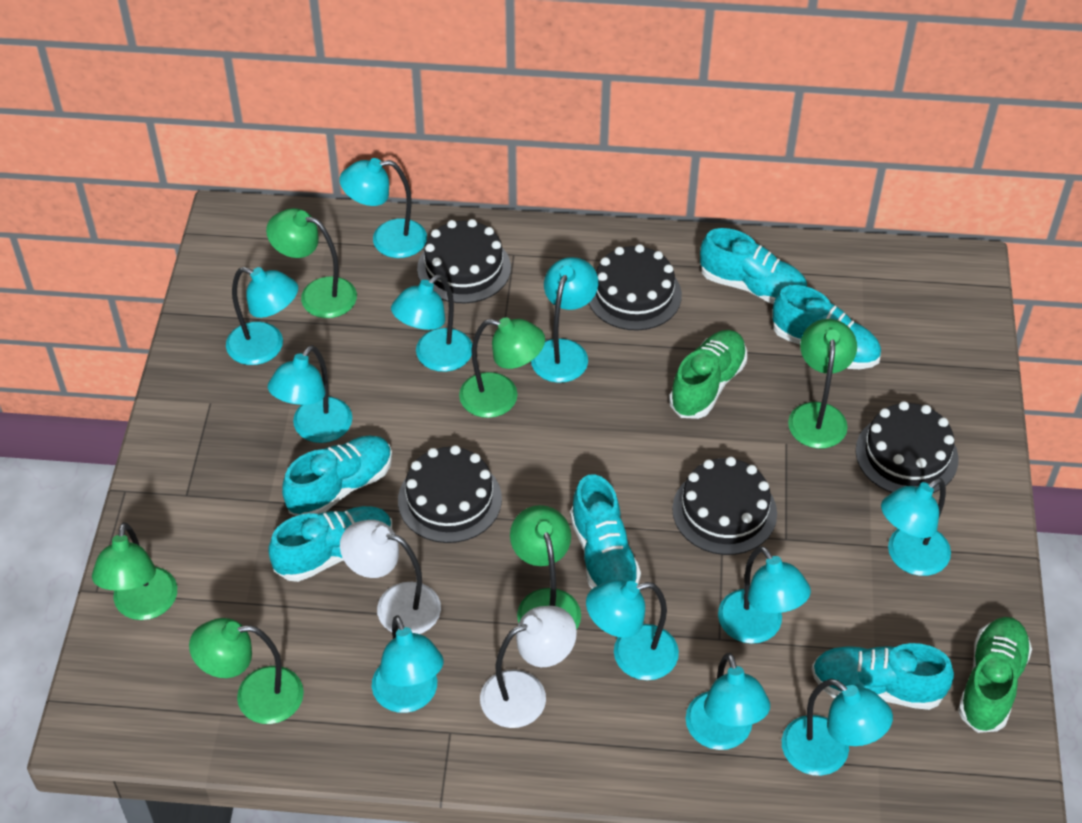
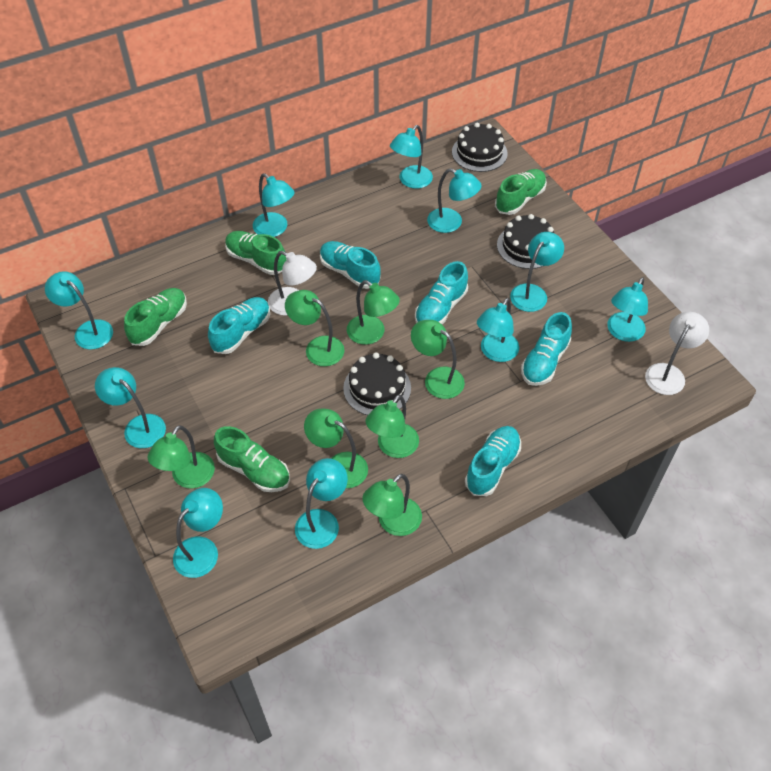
black cake: 5 -> 3
green lamp: 6 -> 7
green shoe: 2 -> 4
turquoise lamp: 11 -> 10
turquoise shoe: 6 -> 5

